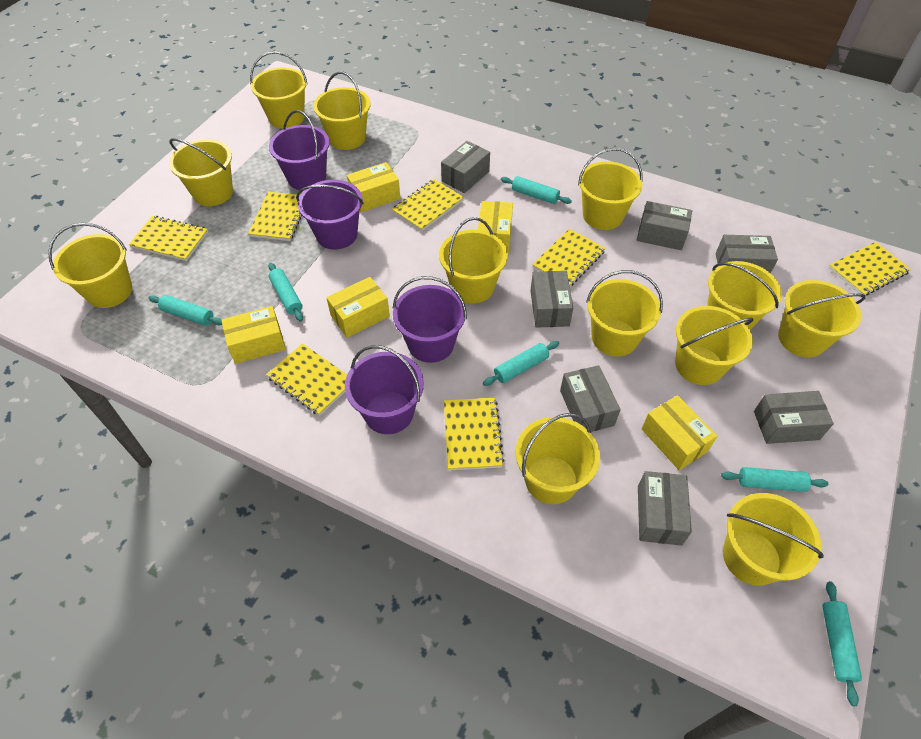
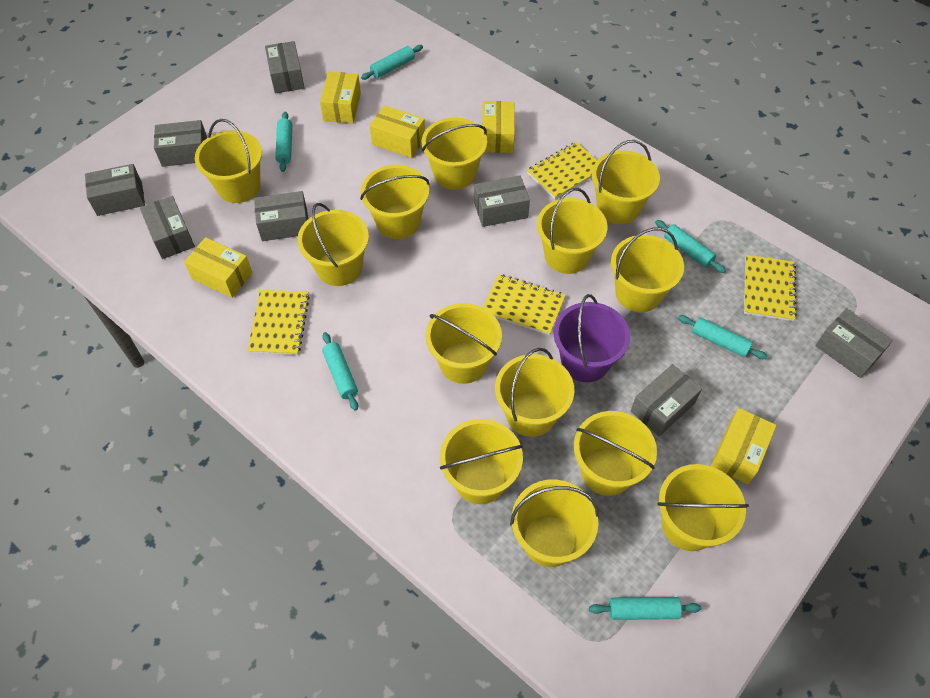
grey box: 7 -> 8
purple bucket: 4 -> 1
yellow bucket: 12 -> 13
yellow notebook: 7 -> 4

